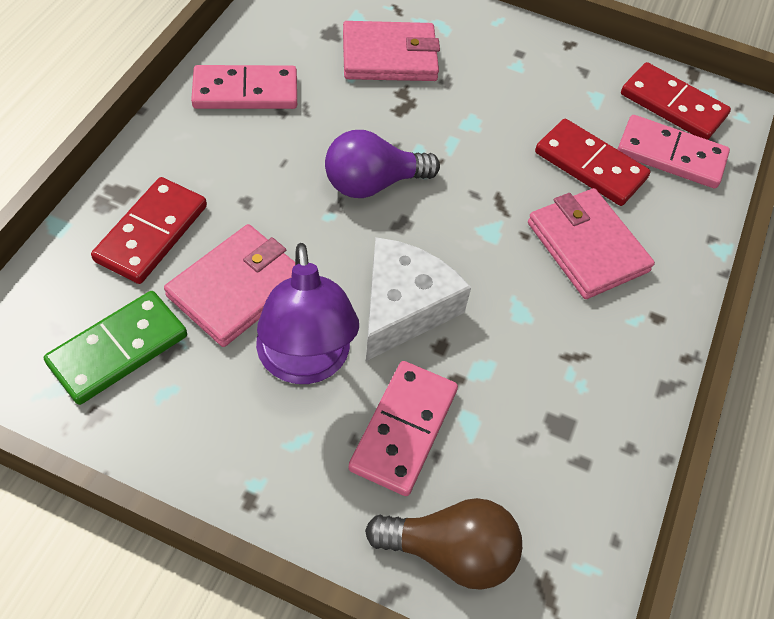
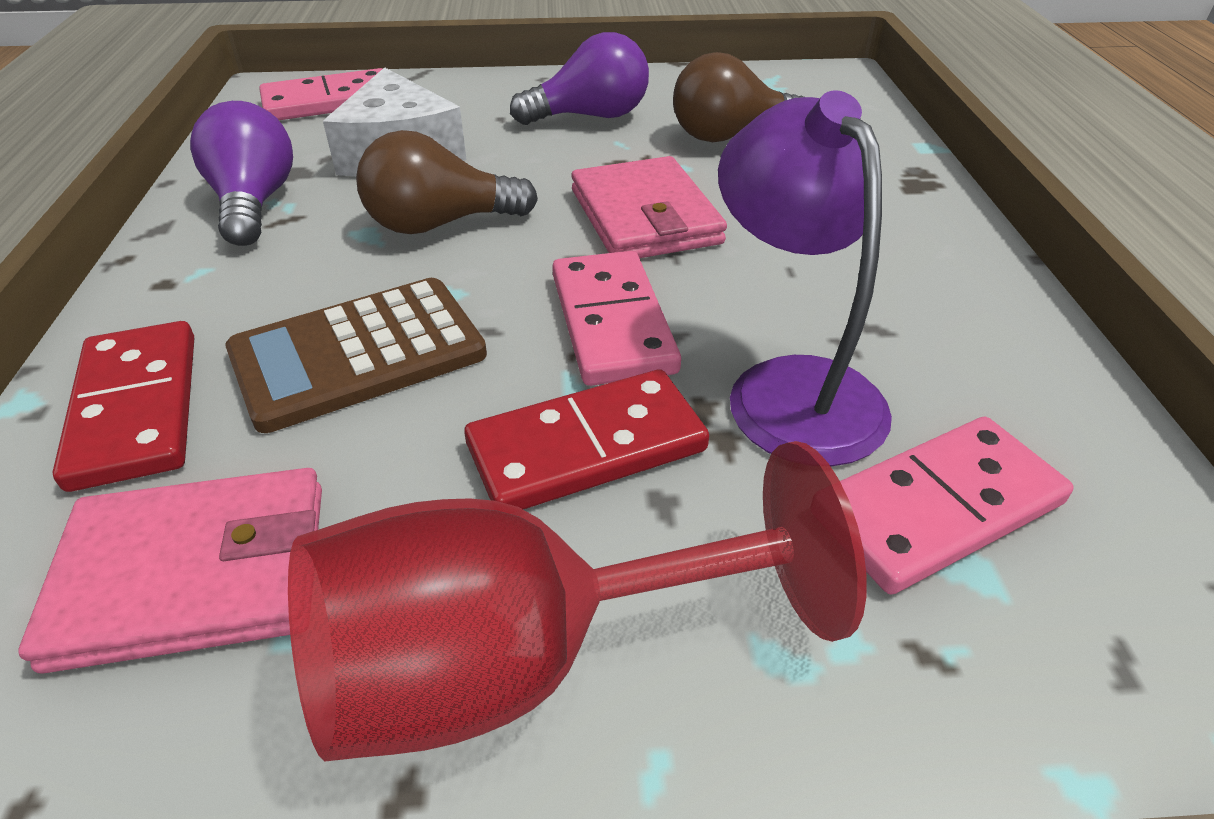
brown calculator: 0 -> 1
brown light bulb: 1 -> 2
green domino: 1 -> 0
pink wallet: 3 -> 2
purple light bulb: 1 -> 2
red domino: 3 -> 2
red goblet: 0 -> 1

